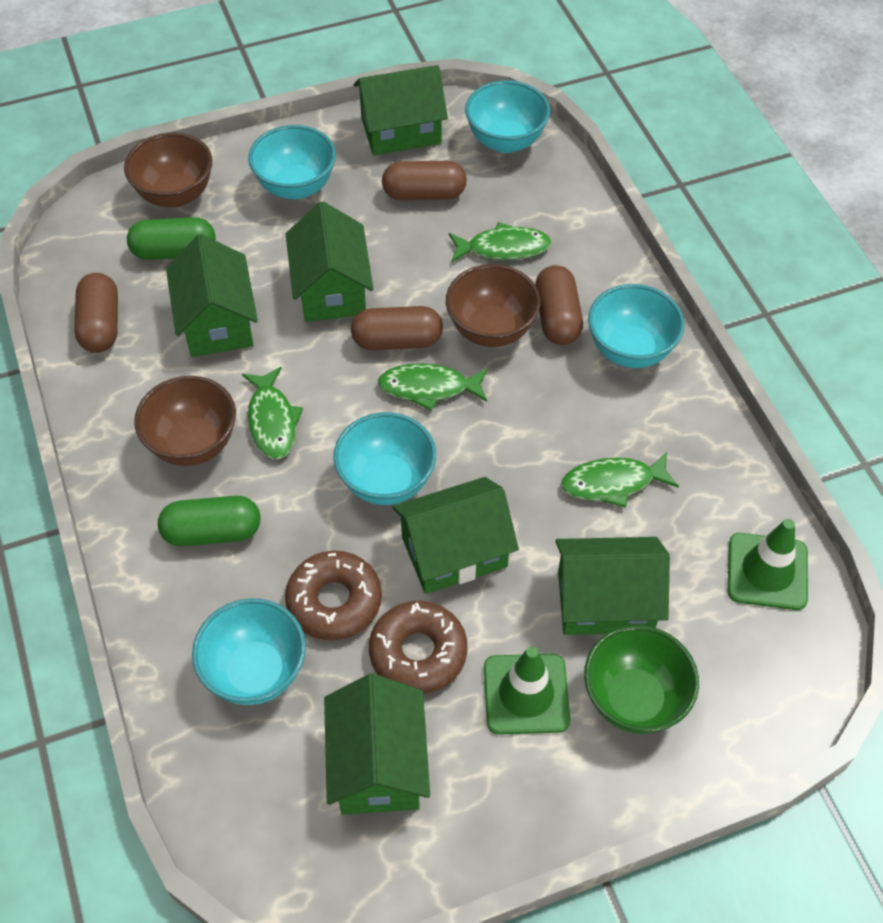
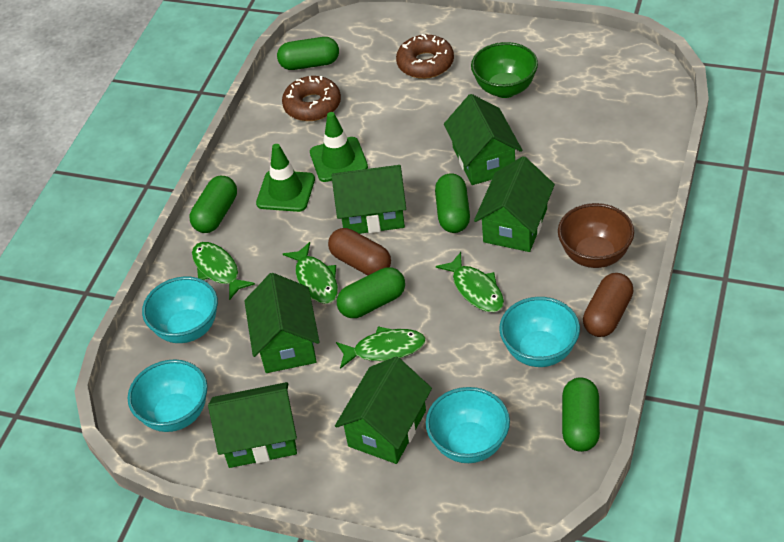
brown bowl: 3 -> 1
brown capsule: 4 -> 2
green capsule: 2 -> 5
turquoise bowl: 5 -> 4

